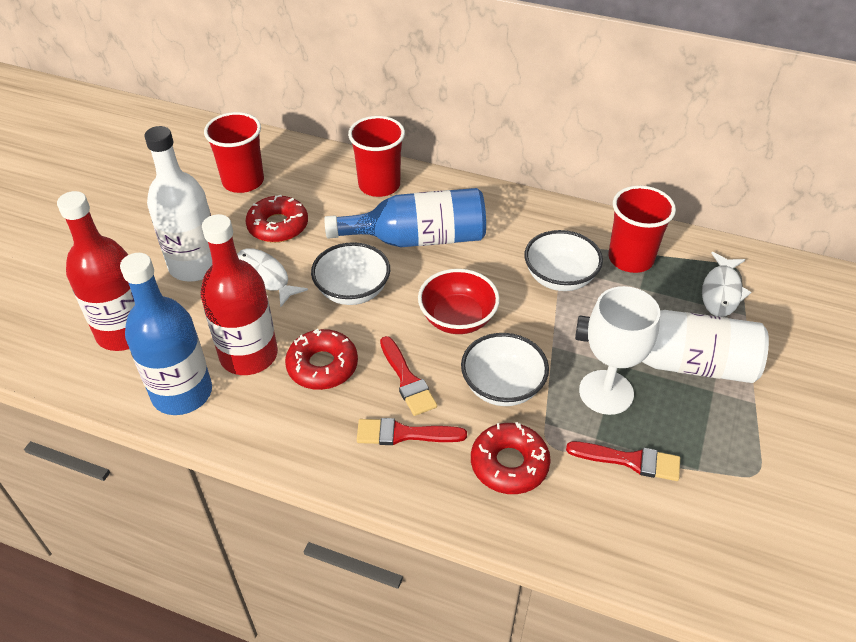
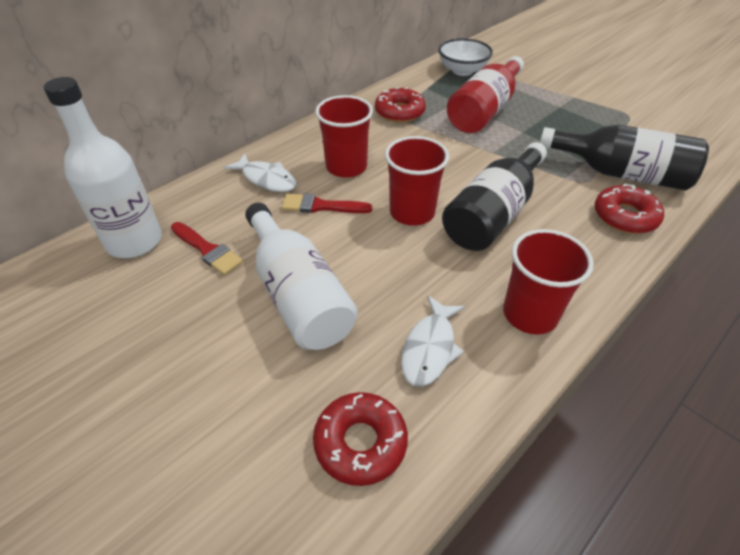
black bottle: 0 -> 2
blue bottle: 2 -> 0
red bottle: 2 -> 1
red bowl: 1 -> 0
red brush: 3 -> 2
white bowl: 3 -> 1
white goblet: 1 -> 0

